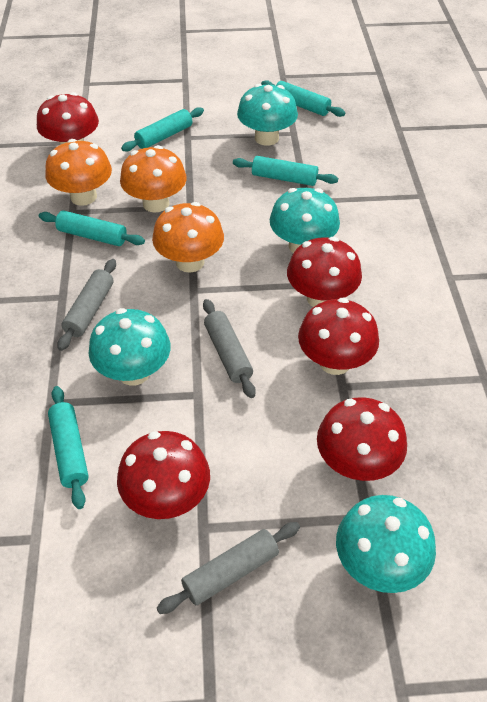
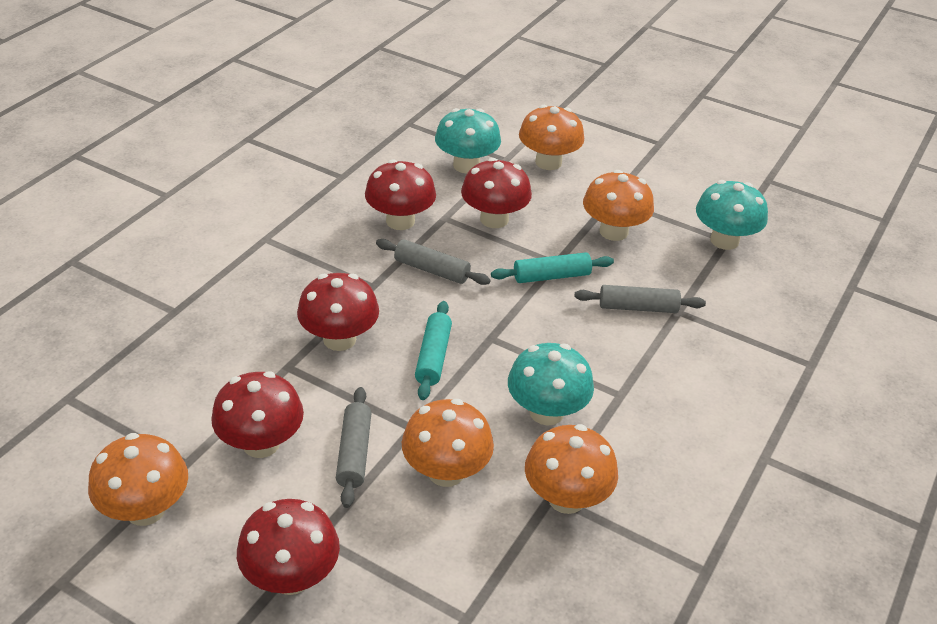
orange mushroom: 3 -> 5
turquoise mushroom: 4 -> 3
turquoise rolling pin: 5 -> 2

